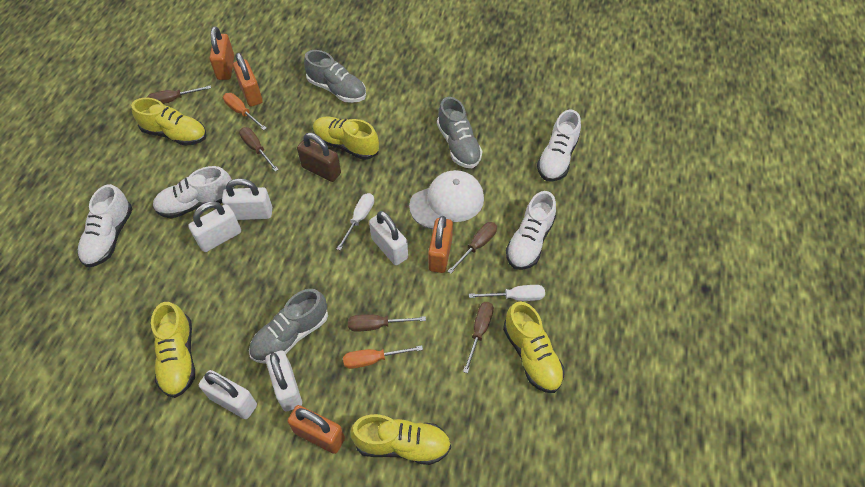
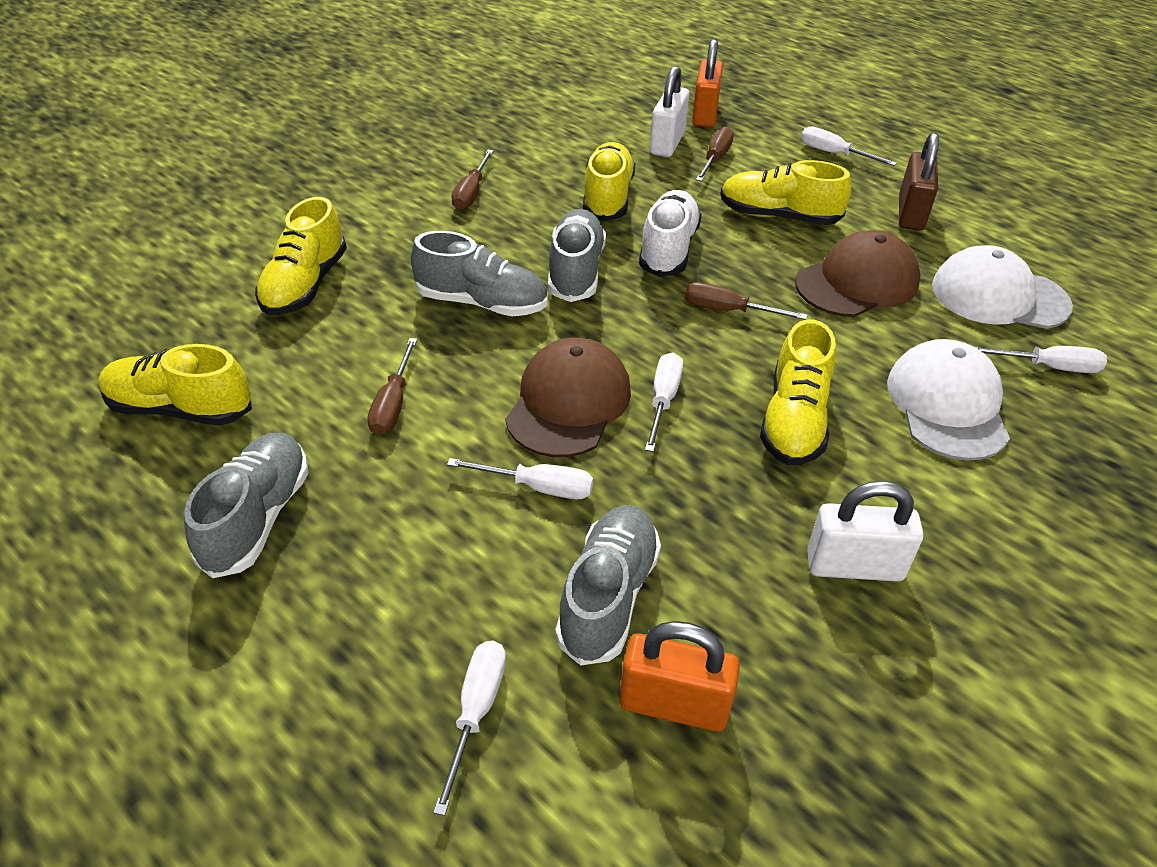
brown cap: 0 -> 2
brown screwdriver: 5 -> 4
grey shoe: 3 -> 4
orange padlock: 4 -> 2
orange screwdriver: 2 -> 0
white cap: 1 -> 2
white padlock: 5 -> 2
white screwdriver: 2 -> 5
white shoe: 4 -> 1

